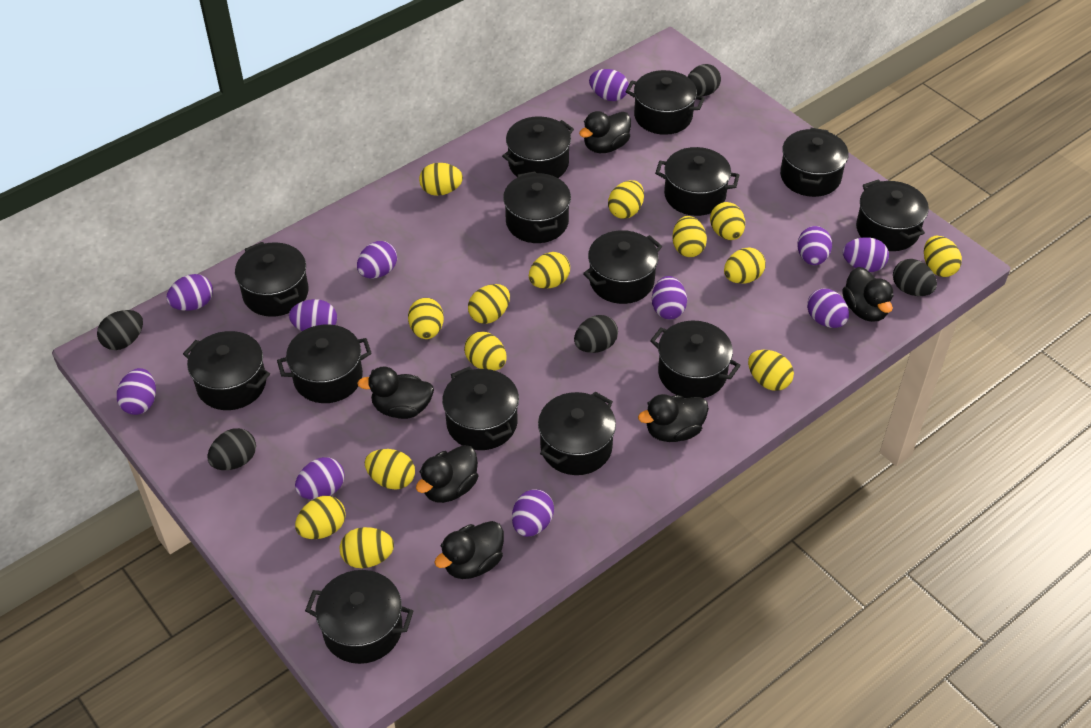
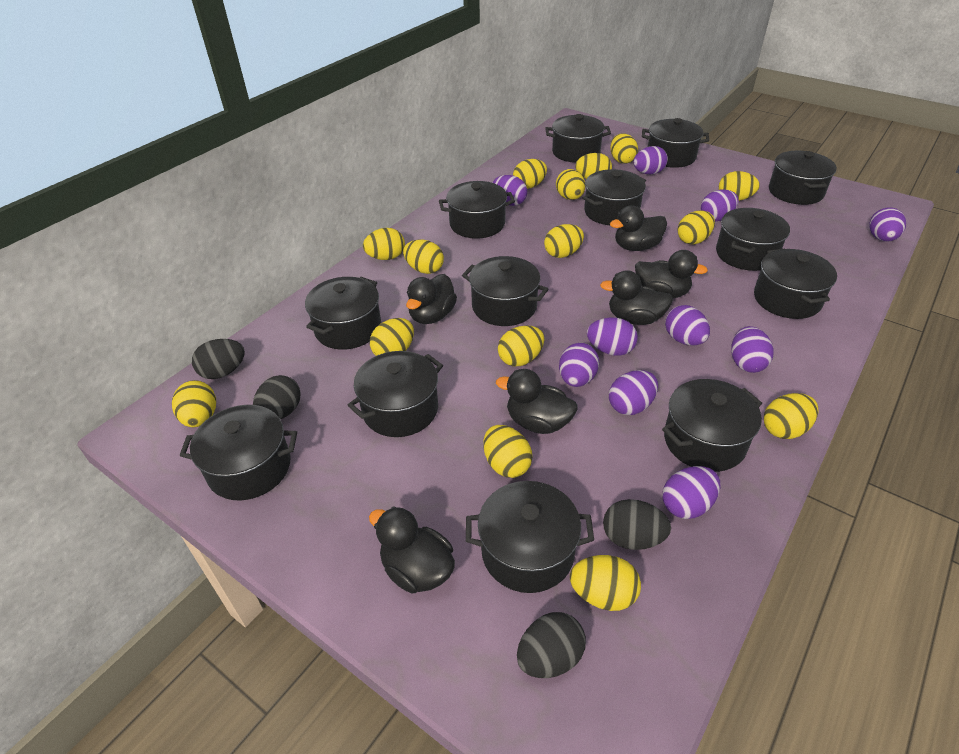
black egg: 5 -> 4
black pot: 14 -> 13
purple egg: 11 -> 10
yellow egg: 14 -> 15

